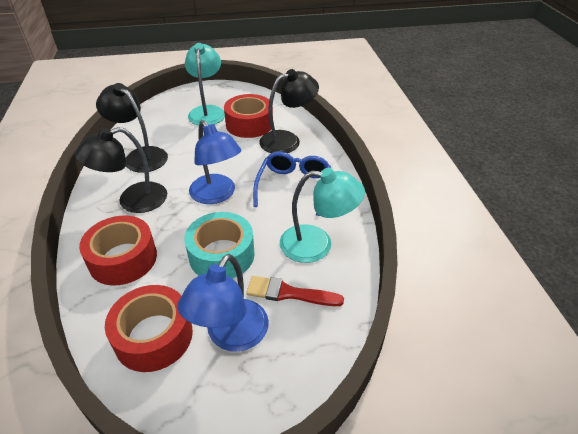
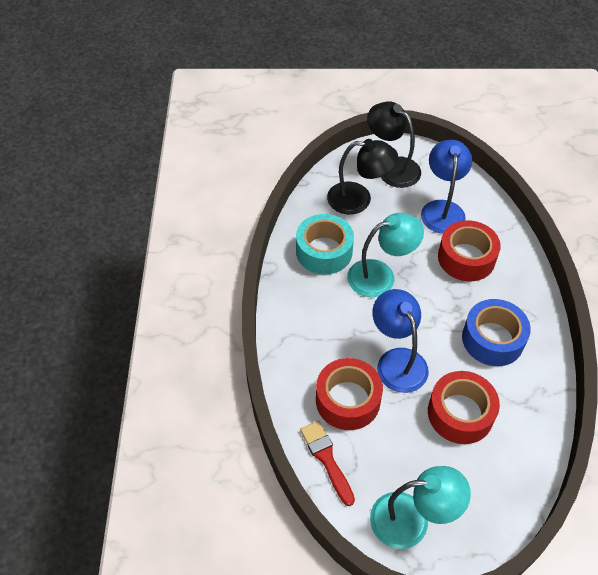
black lamp: 3 -> 2
blue glasses: 1 -> 0
blue tape: 0 -> 1

